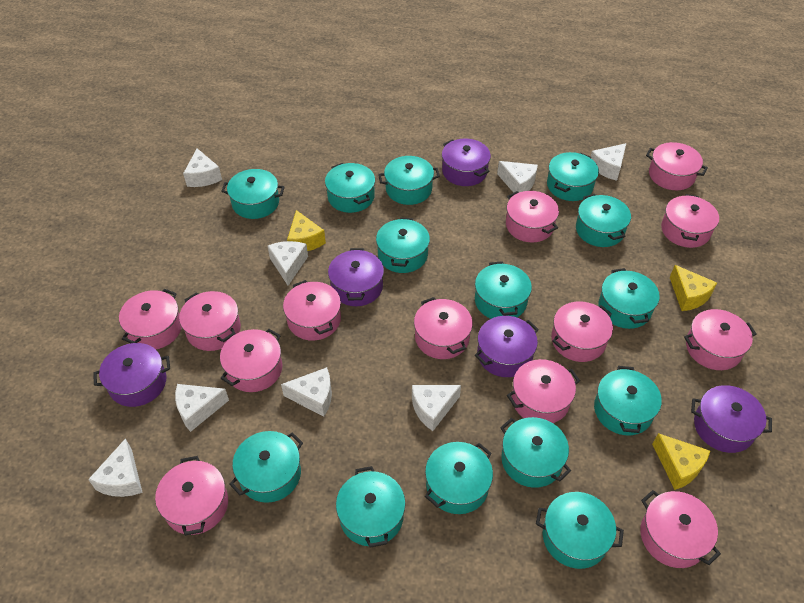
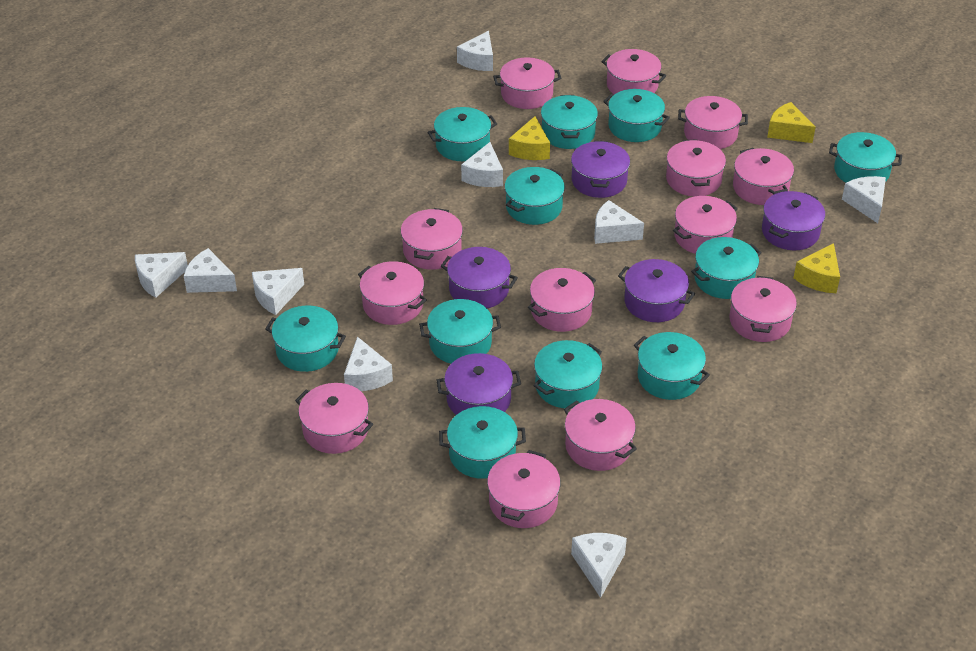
turquoise pot: 14 -> 11
white cheese: 8 -> 9

